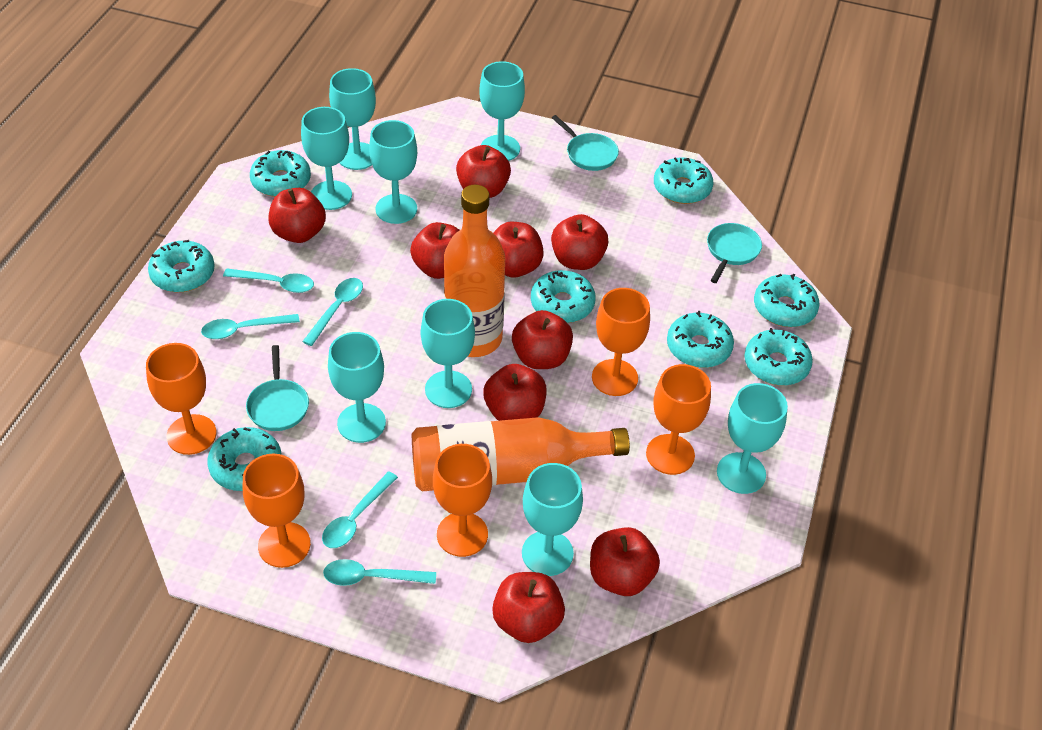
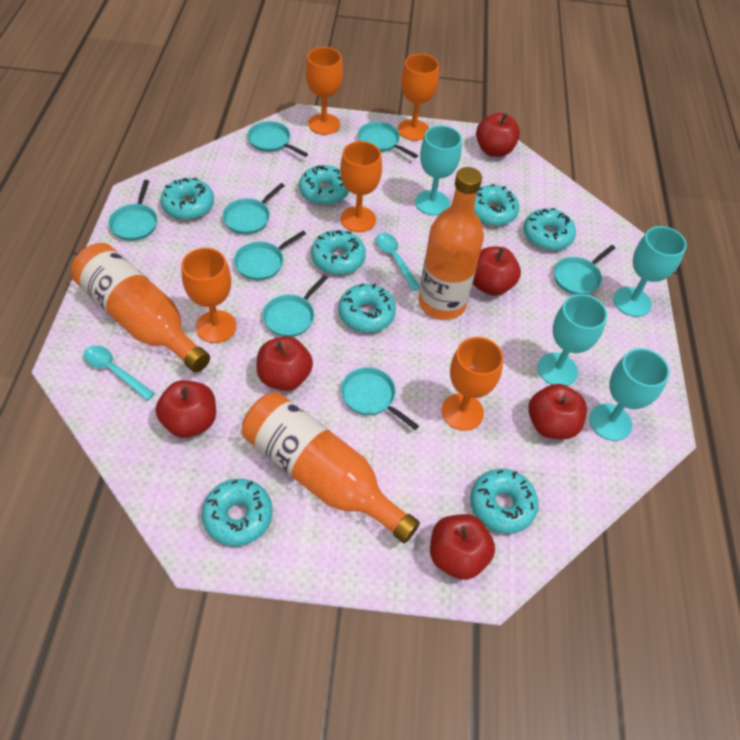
orange bottle: 2 -> 3
red apple: 9 -> 6
turquoise goblet: 8 -> 4
turquoise pan: 3 -> 8
turquoise spoon: 5 -> 2

